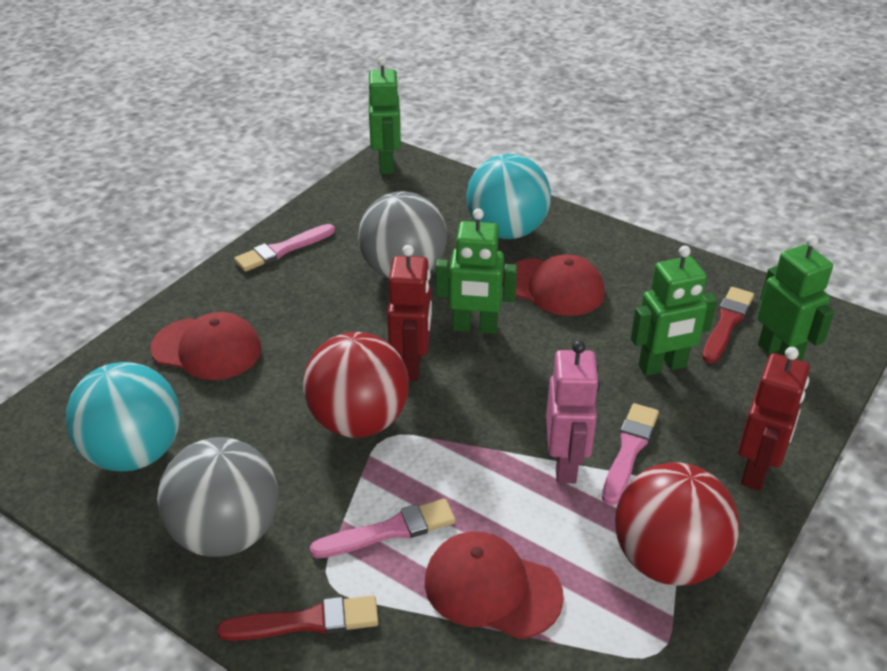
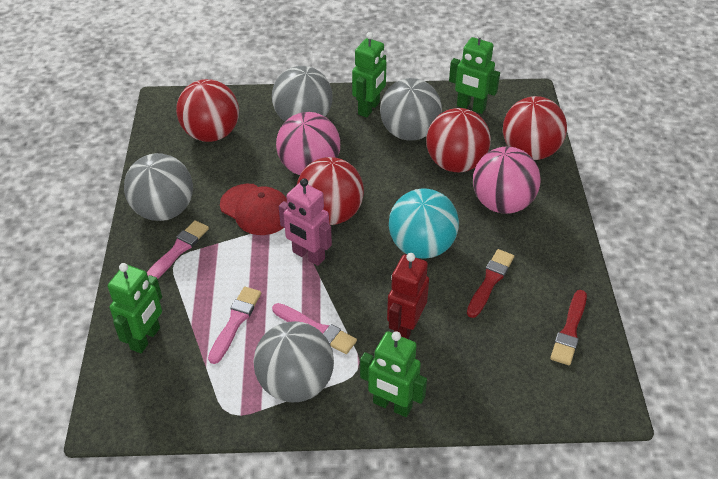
grey ball: 2 -> 4
pink ball: 0 -> 2
red ball: 2 -> 4
red cap: 3 -> 1
red robot: 2 -> 1
turquoise ball: 2 -> 1

